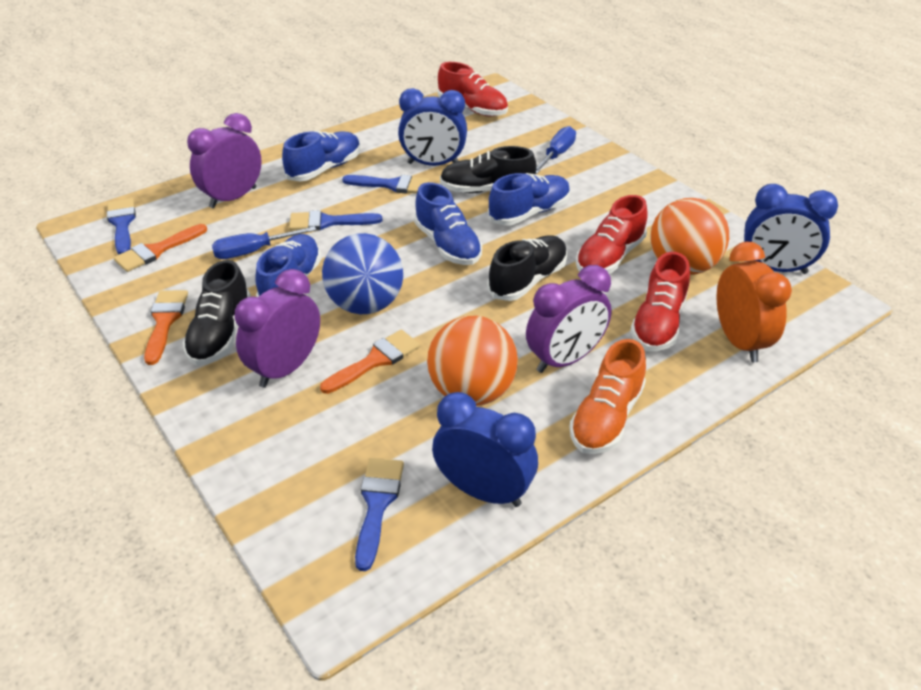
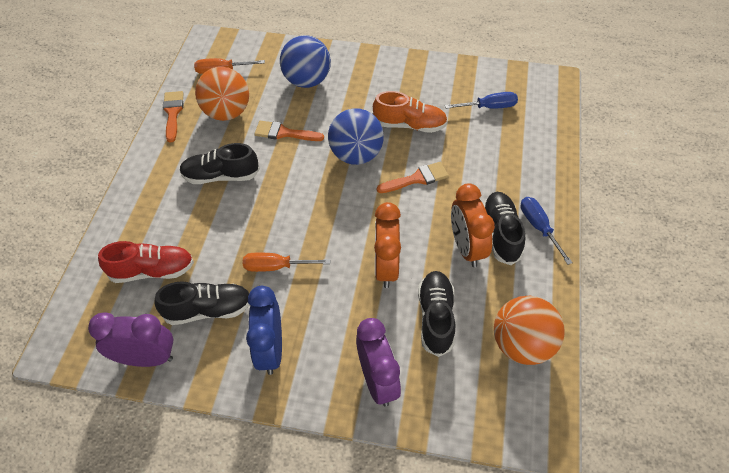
black shoe: 3 -> 4
blue ball: 1 -> 2
blue brush: 4 -> 0
blue clock: 3 -> 1
blue shoe: 4 -> 0
orange clock: 1 -> 2
orange screwdriver: 0 -> 2
purple clock: 3 -> 2
red shoe: 3 -> 1

